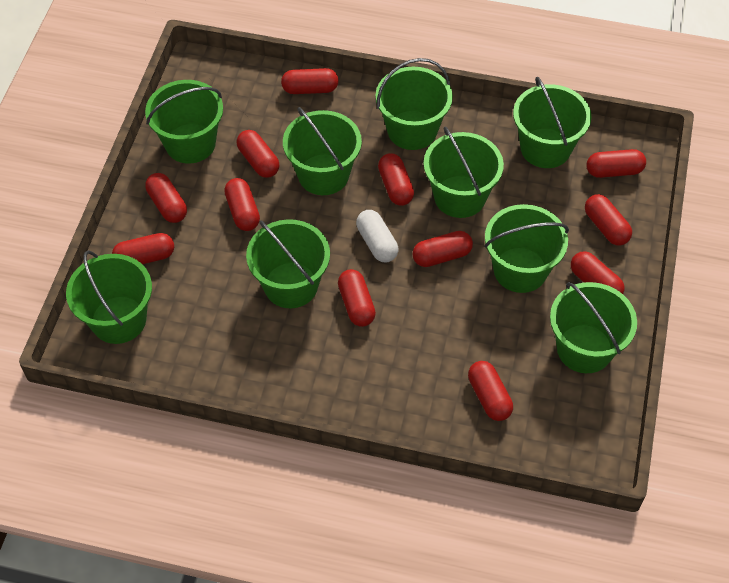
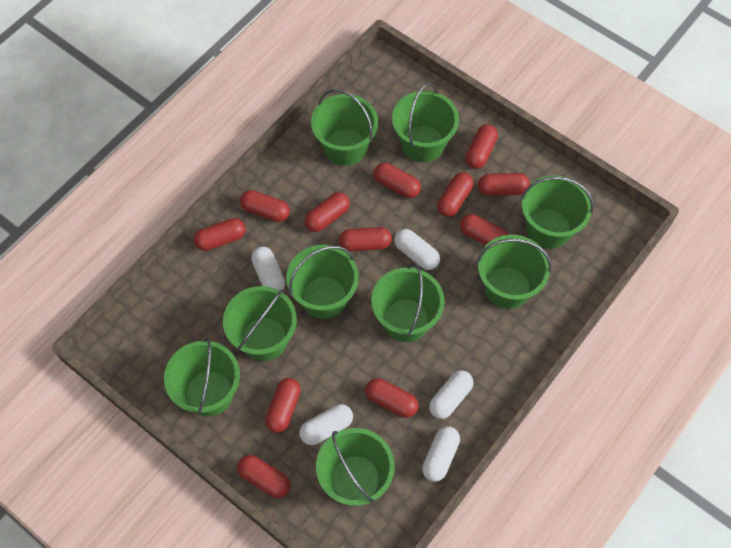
white capsule: 1 -> 5

